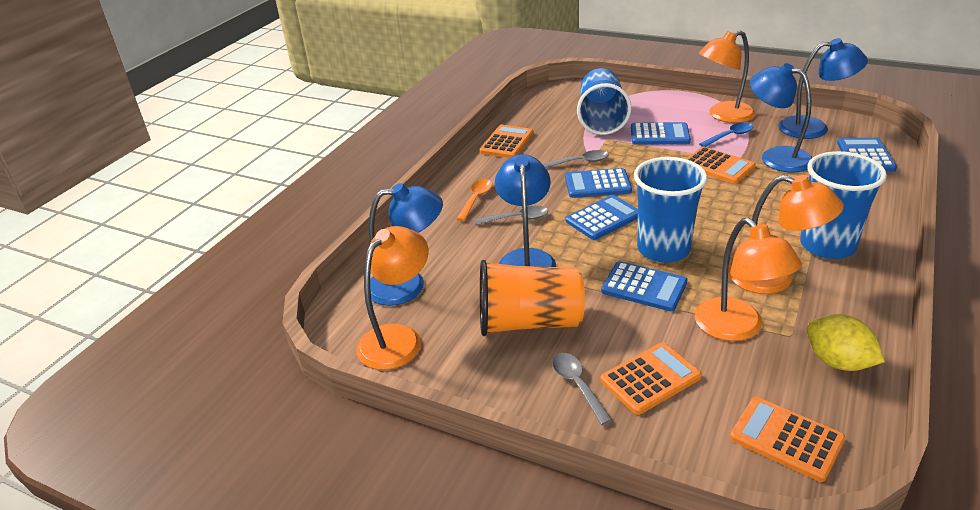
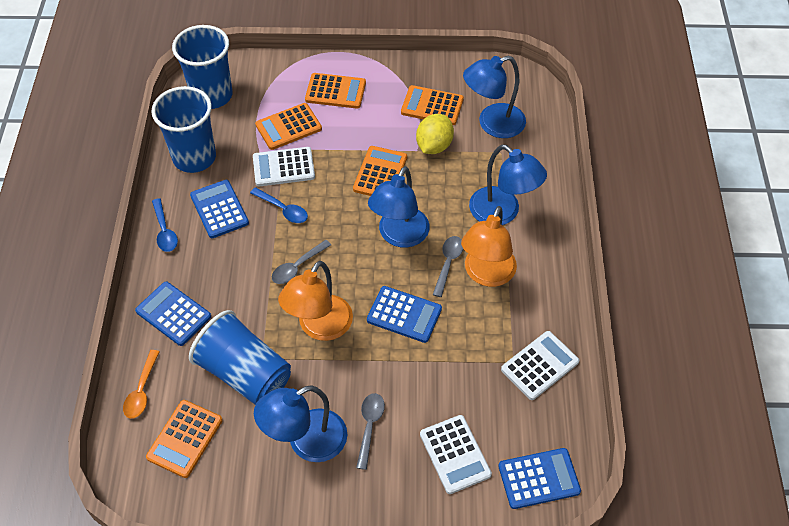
blue calculator: 5 -> 4
blue spoon: 1 -> 2
orange calculator: 4 -> 5
orange cup: 1 -> 0
orange lamp: 4 -> 2
white calculator: 0 -> 3

